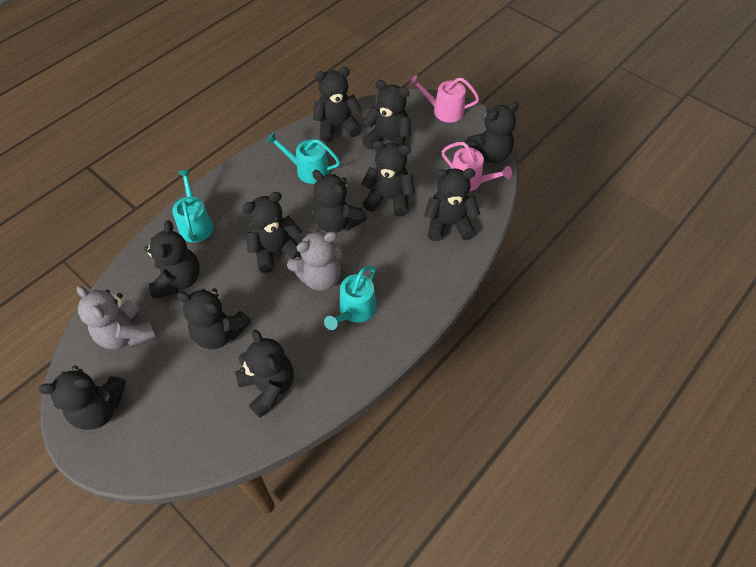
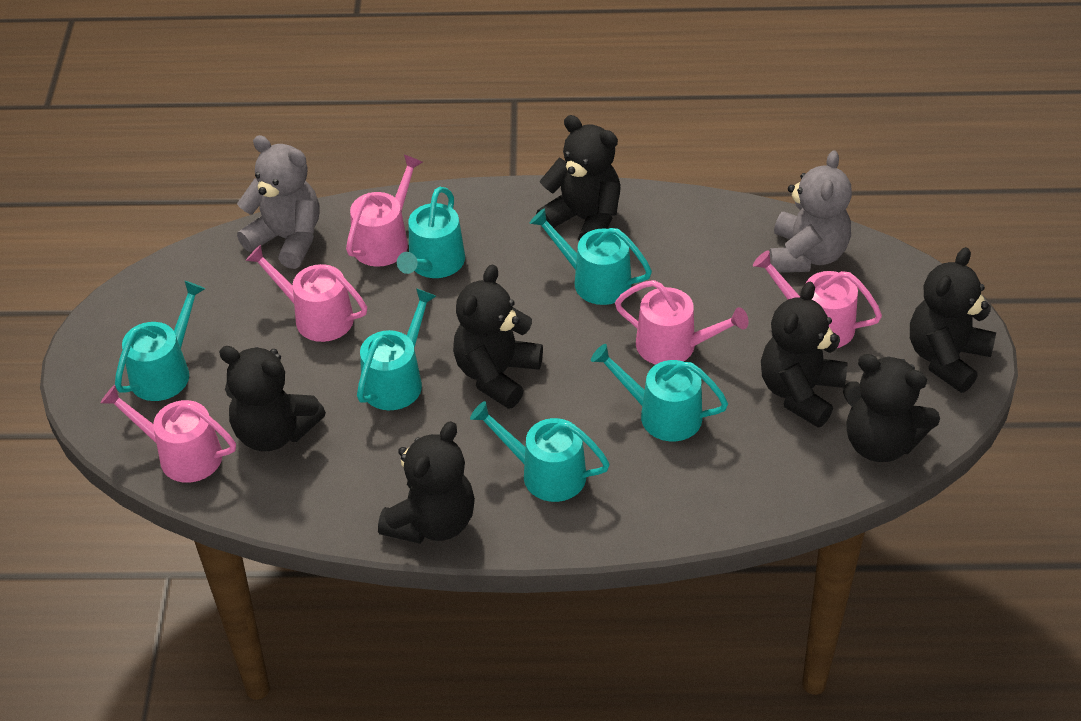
black teddy bear: 11 -> 7
pink watering can: 2 -> 5
turquoise watering can: 3 -> 6

